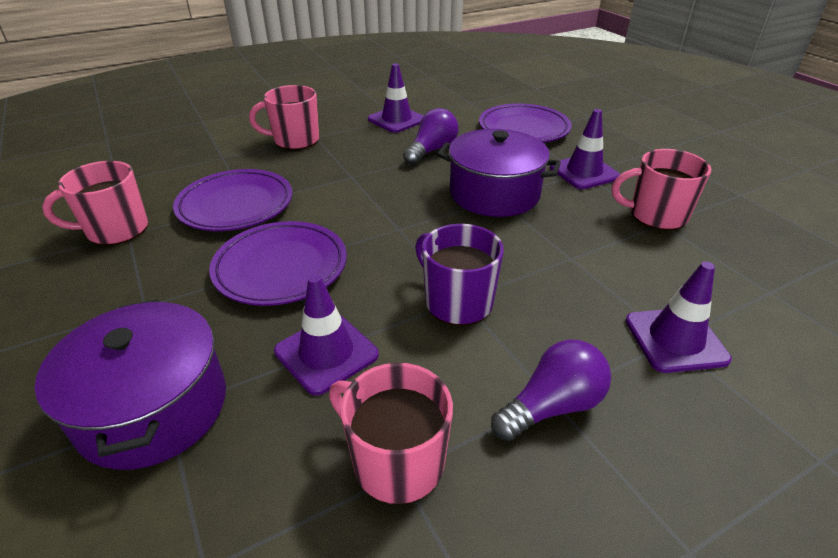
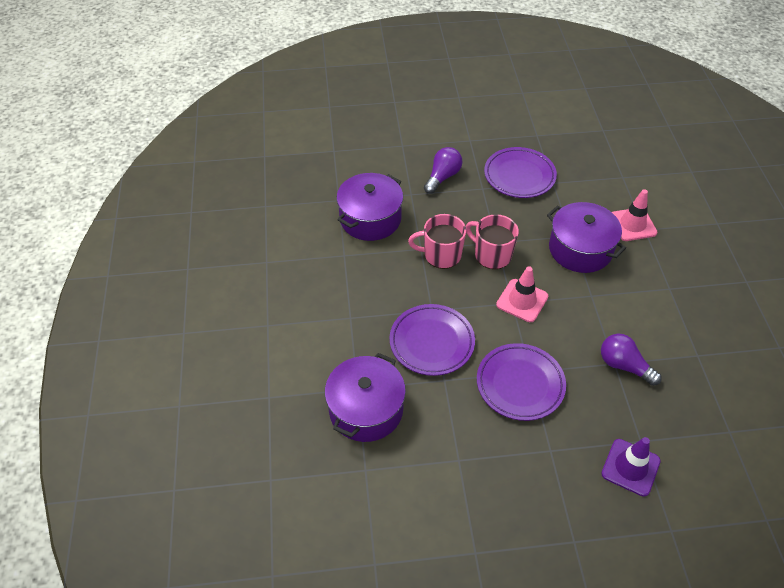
pink mug: 4 -> 2
pink traffic cone: 0 -> 2
purple mug: 1 -> 0
purple pot: 2 -> 3
purple traffic cone: 4 -> 1

